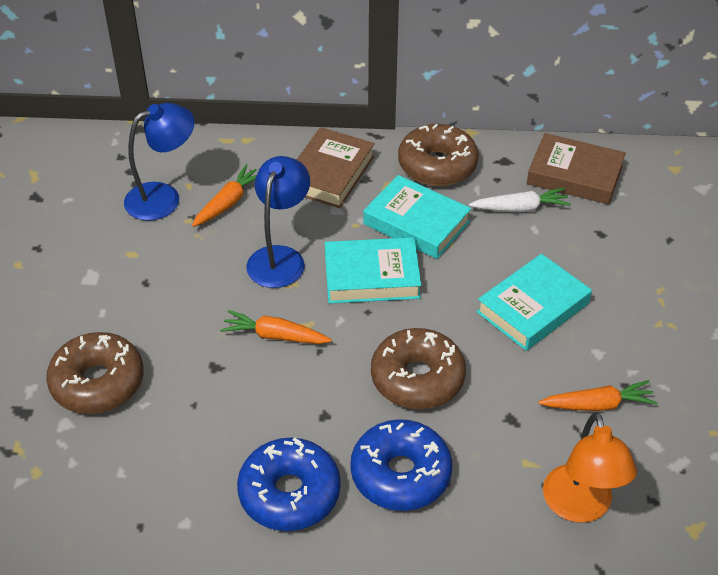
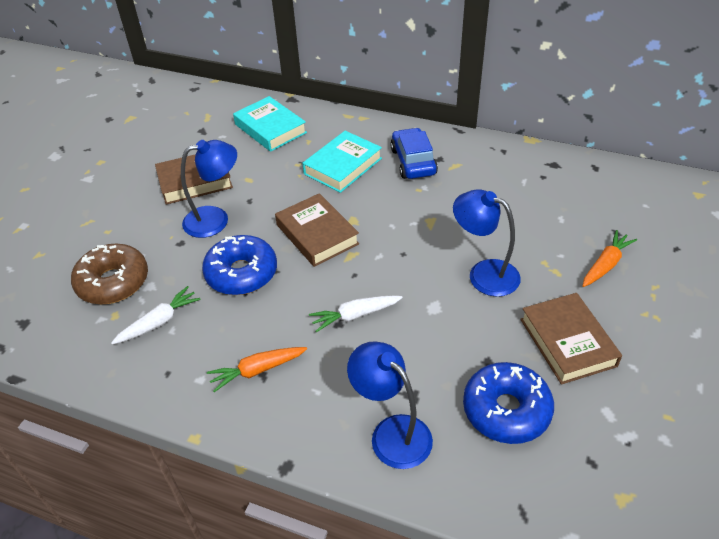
blue car: 0 -> 1
blue lamp: 2 -> 3
brown book: 2 -> 3
brown donut: 3 -> 1
orange carrot: 3 -> 2
orange lamp: 1 -> 0
turquoise book: 3 -> 2
white carrot: 1 -> 2

